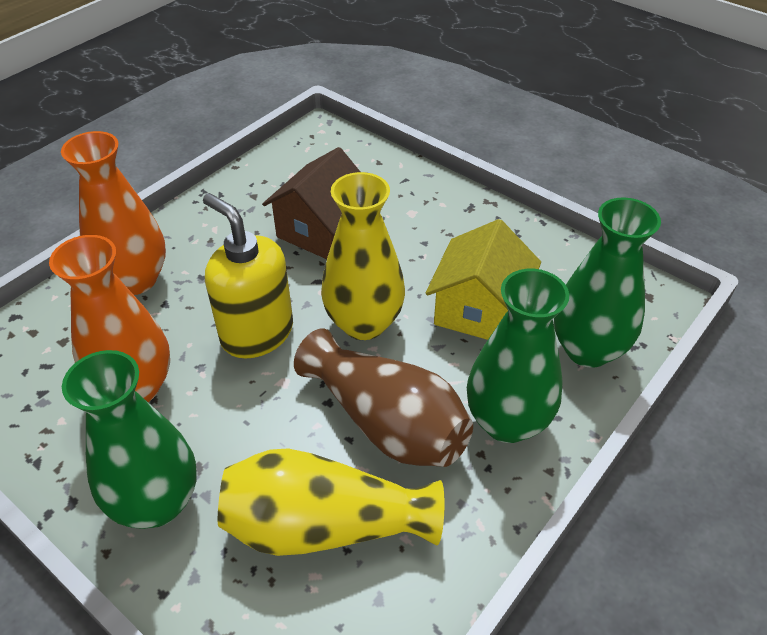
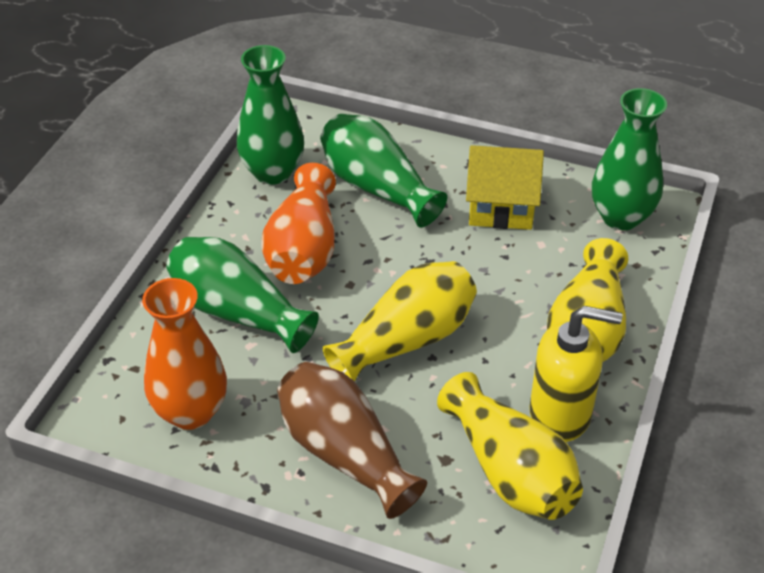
brown house: 1 -> 0
green vase: 3 -> 4
yellow vase: 2 -> 3

